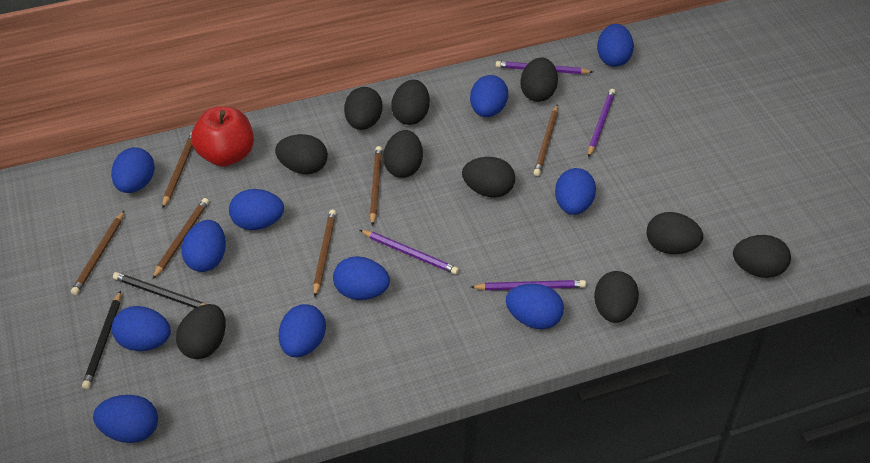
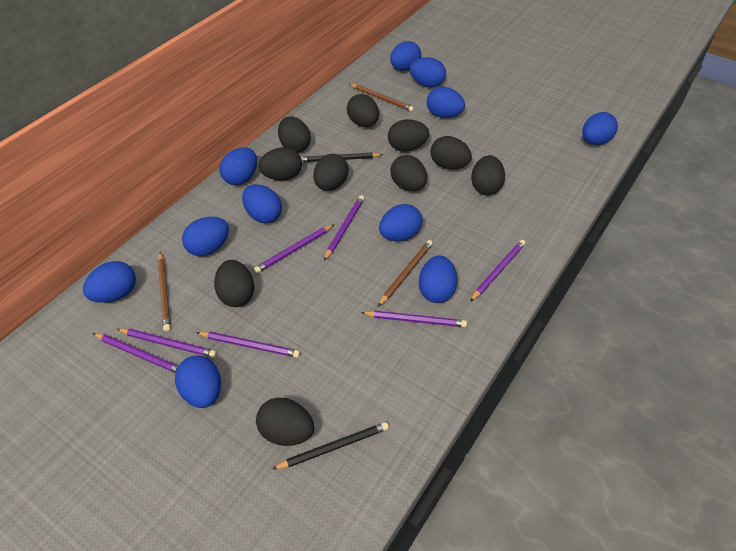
brown pencil: 6 -> 3
purple pencil: 4 -> 7
red apple: 1 -> 0

